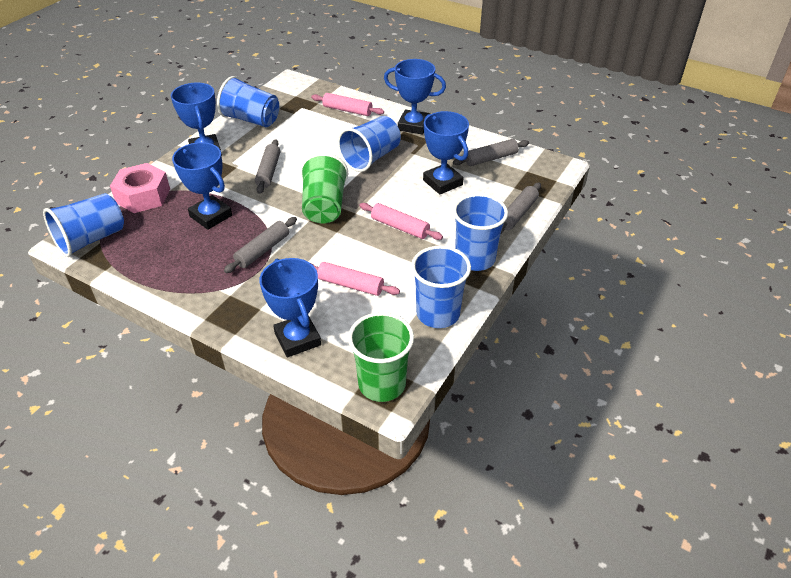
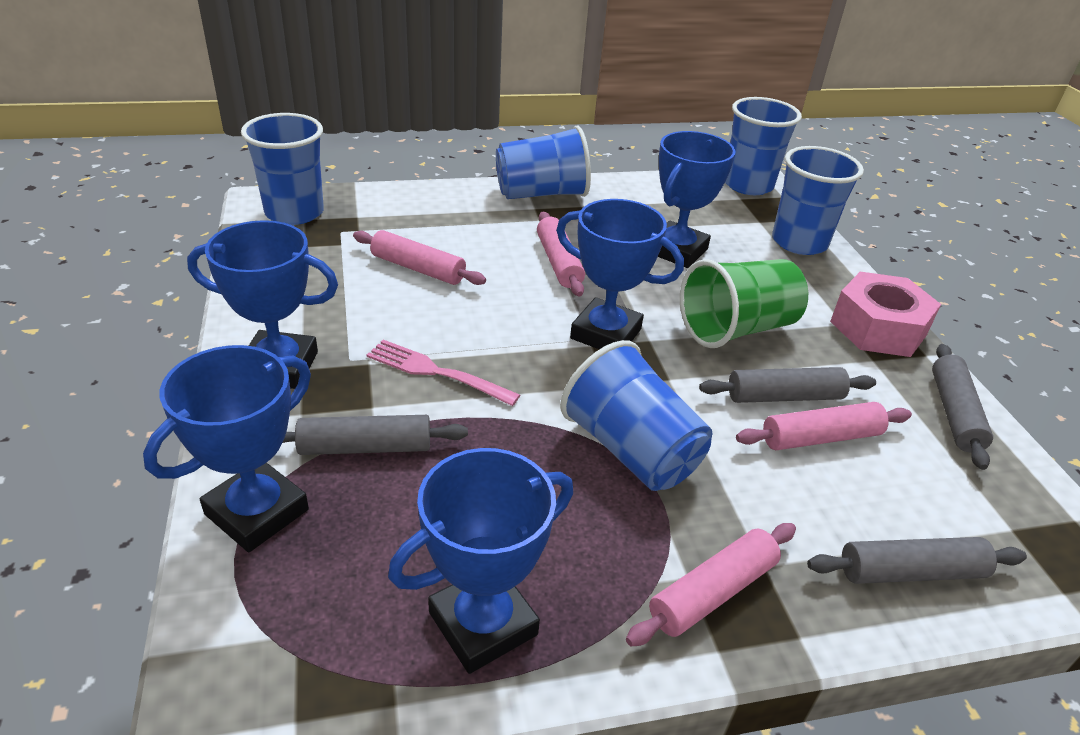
green cup: 2 -> 1
pink fork: 0 -> 1
pink rolling pin: 3 -> 4

